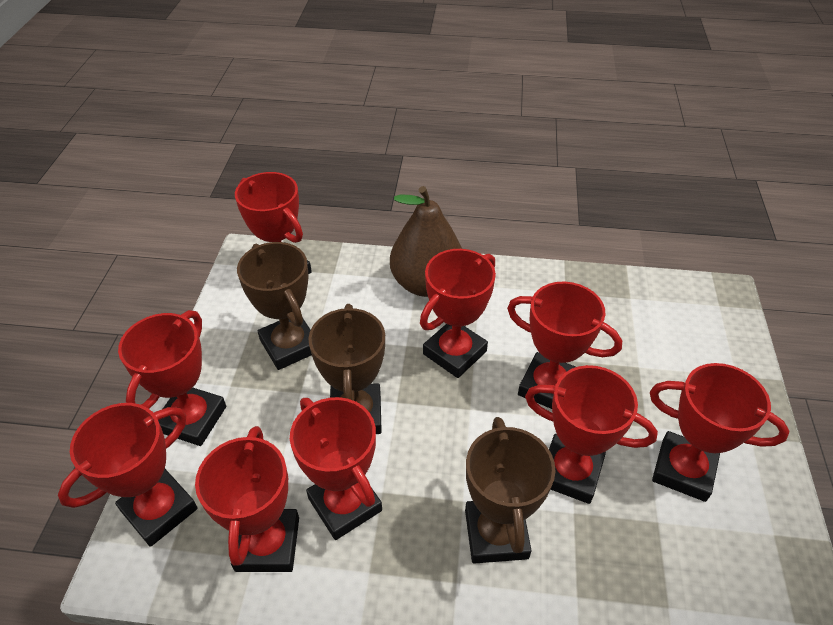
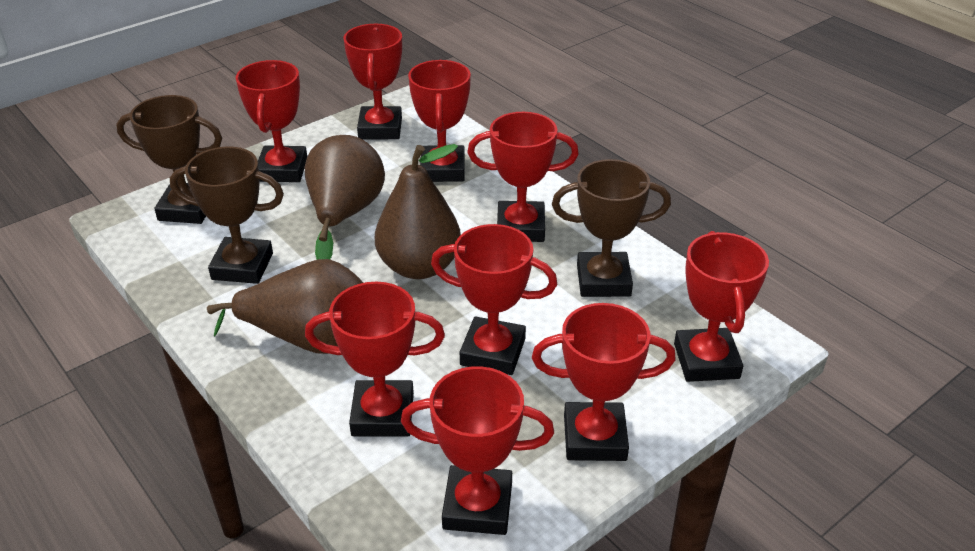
brown pear: 1 -> 3

